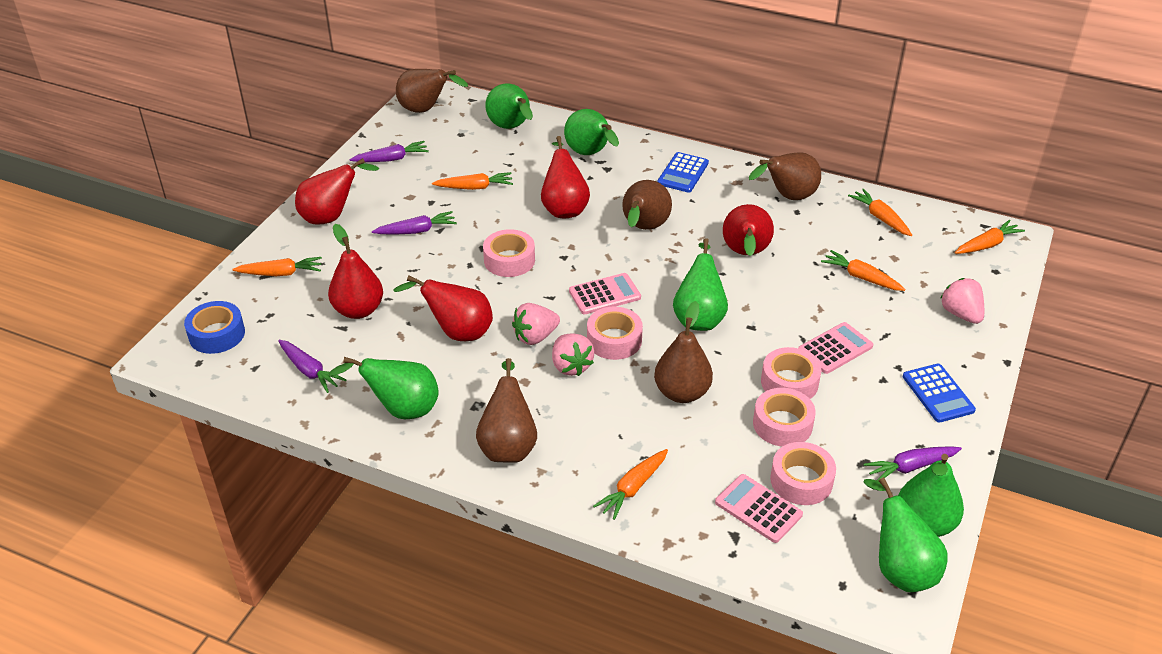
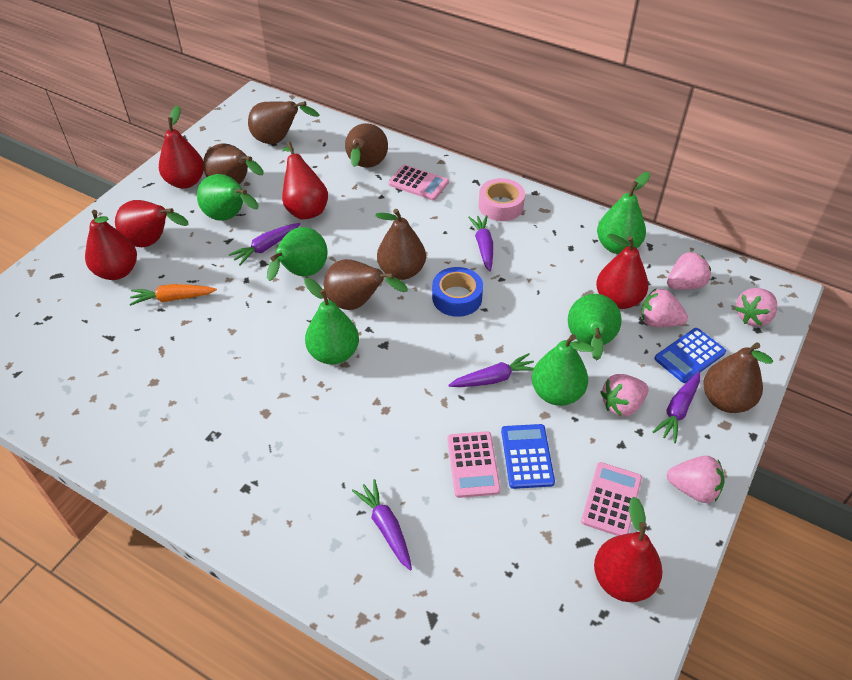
brown pear: 5 -> 6
orange carrot: 6 -> 1
pink strawberry: 3 -> 5
pink tape: 5 -> 1
purple carrot: 4 -> 5
red pear: 5 -> 6

